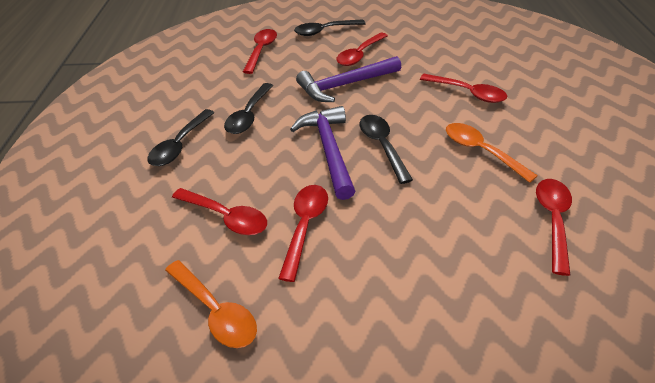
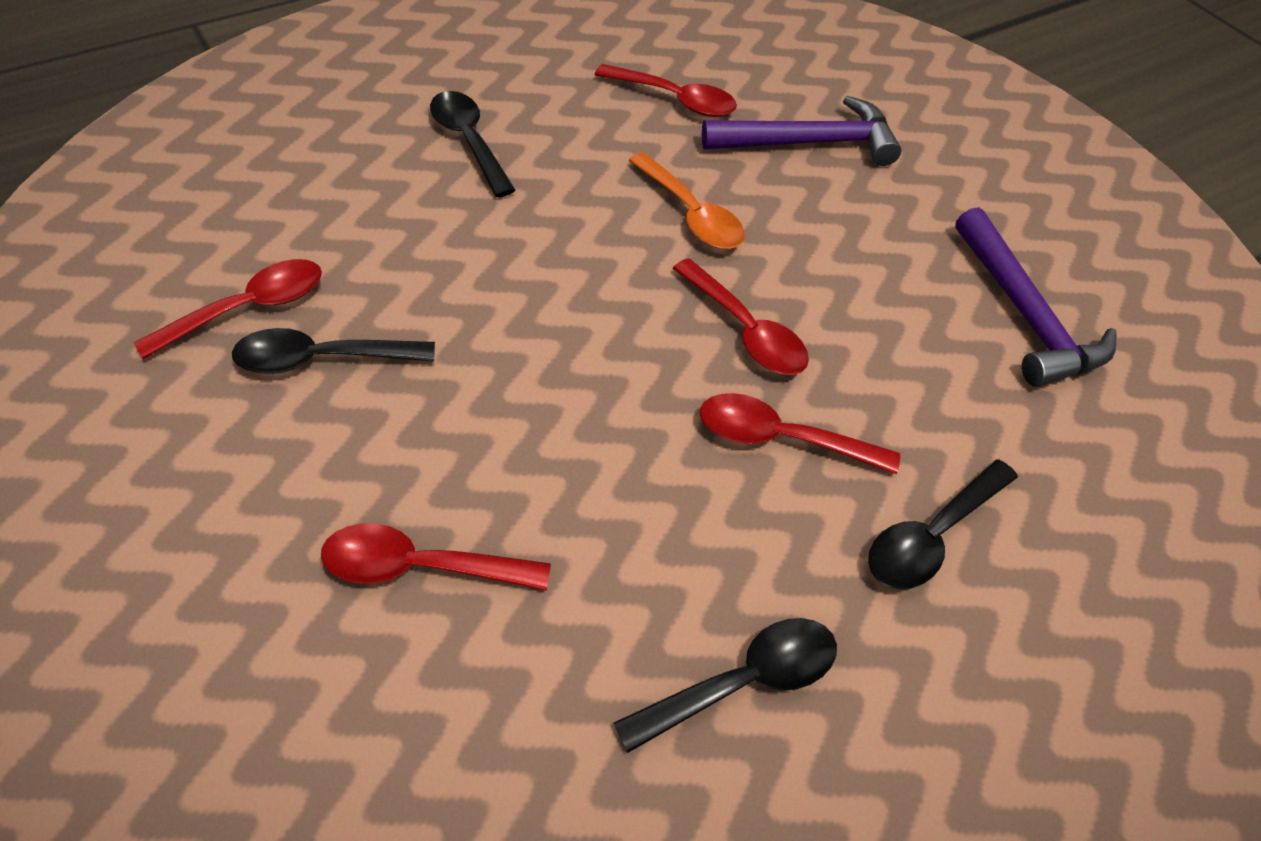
orange spoon: 2 -> 1
red spoon: 6 -> 5

